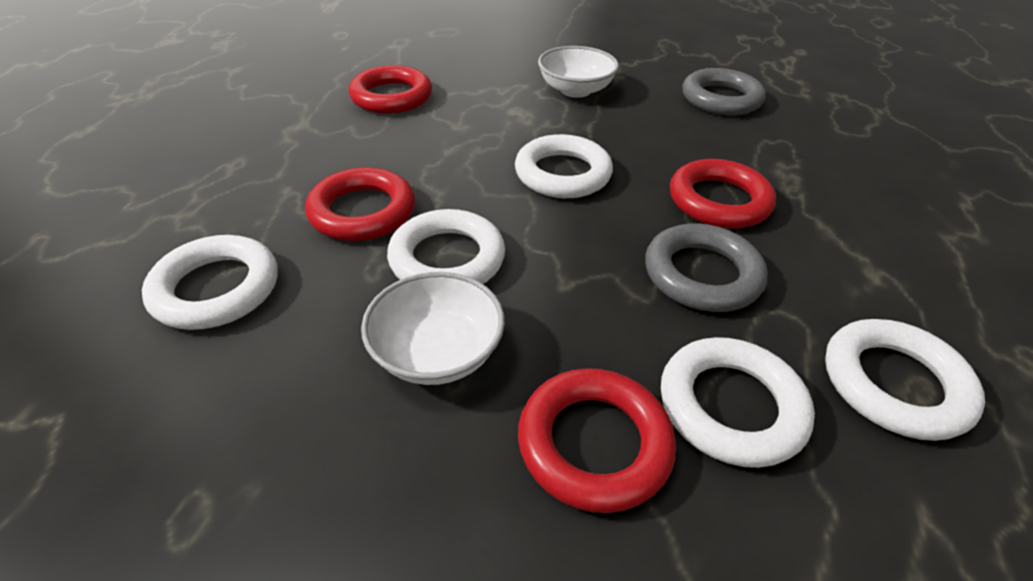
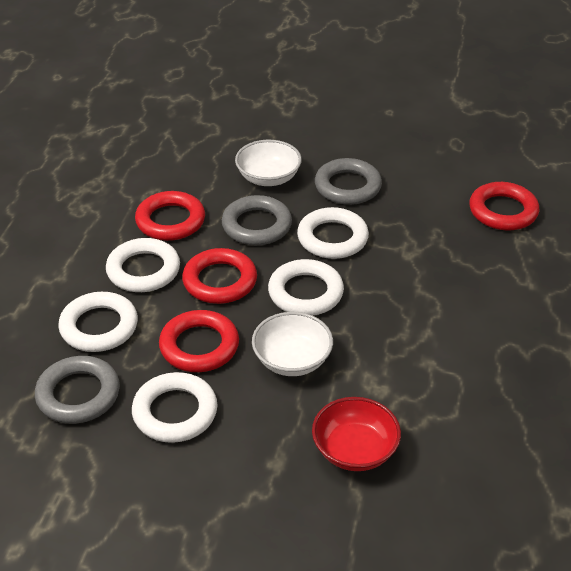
grey ring: 2 -> 3
red bowl: 0 -> 1

